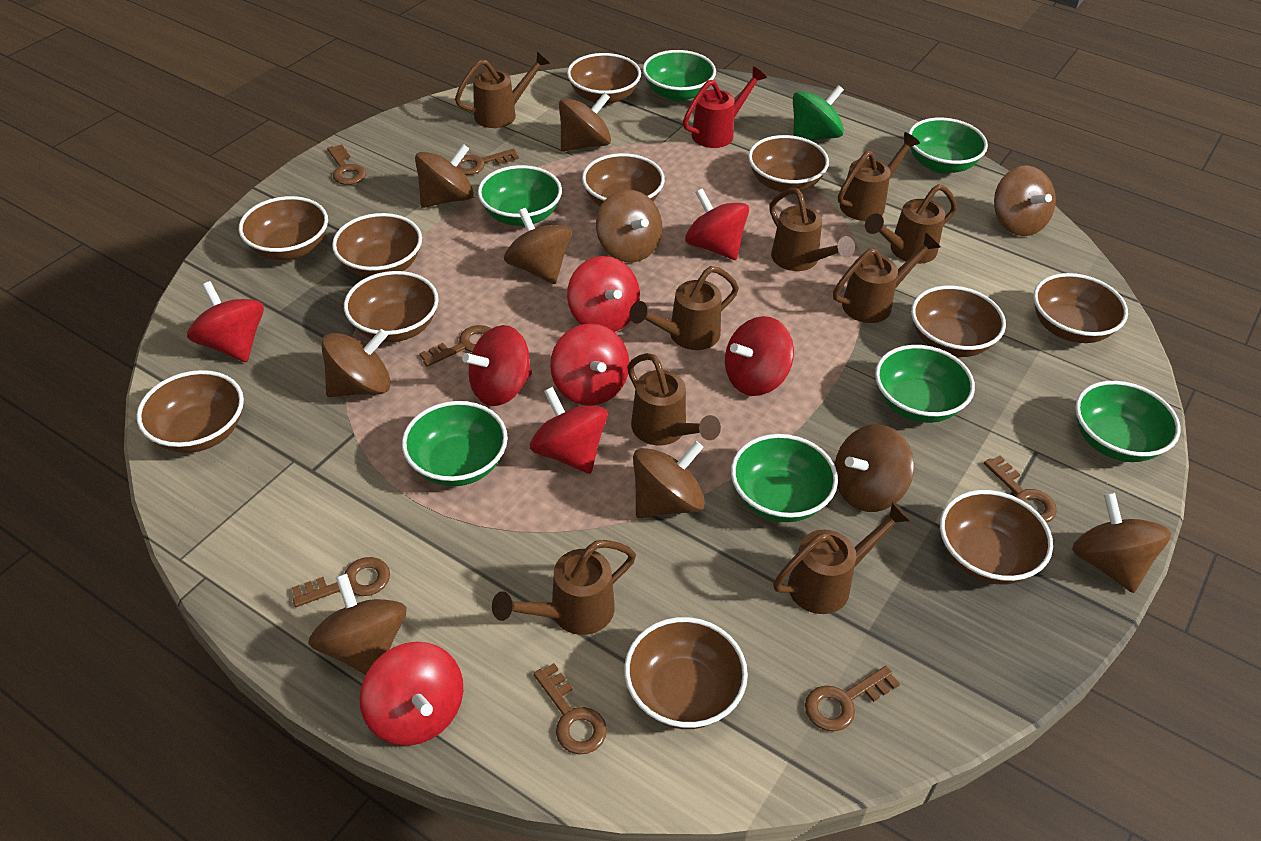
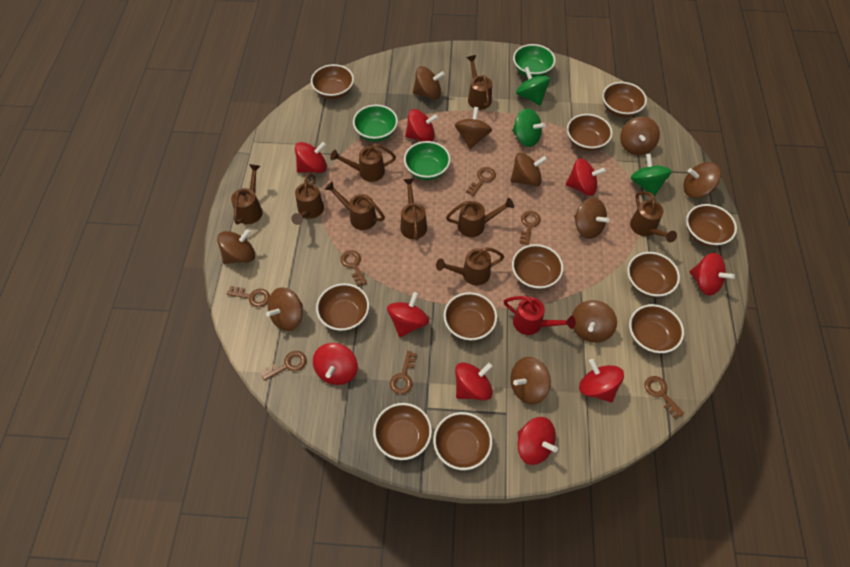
green bowl: 7 -> 3
green spinning top: 1 -> 3
red spinning top: 8 -> 9

